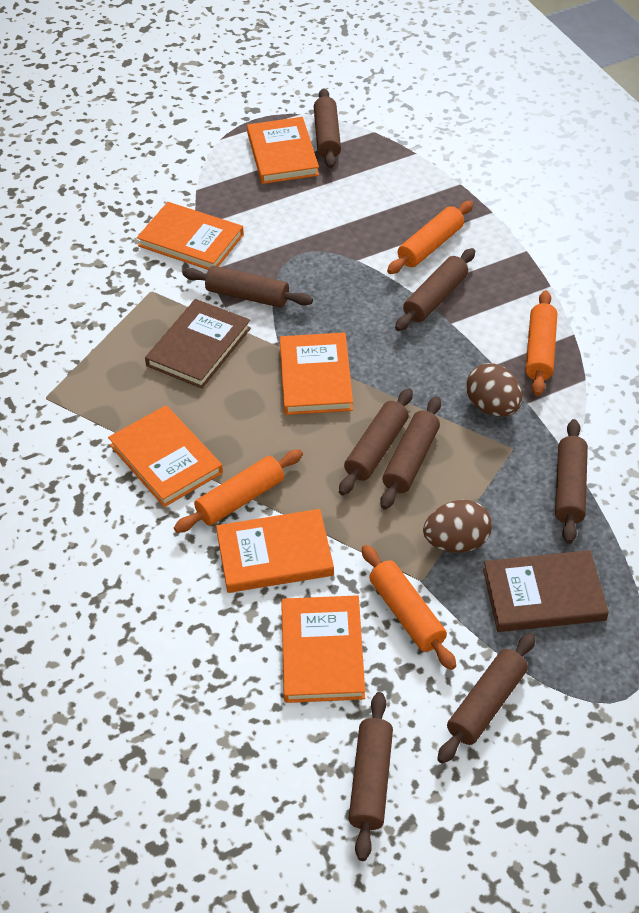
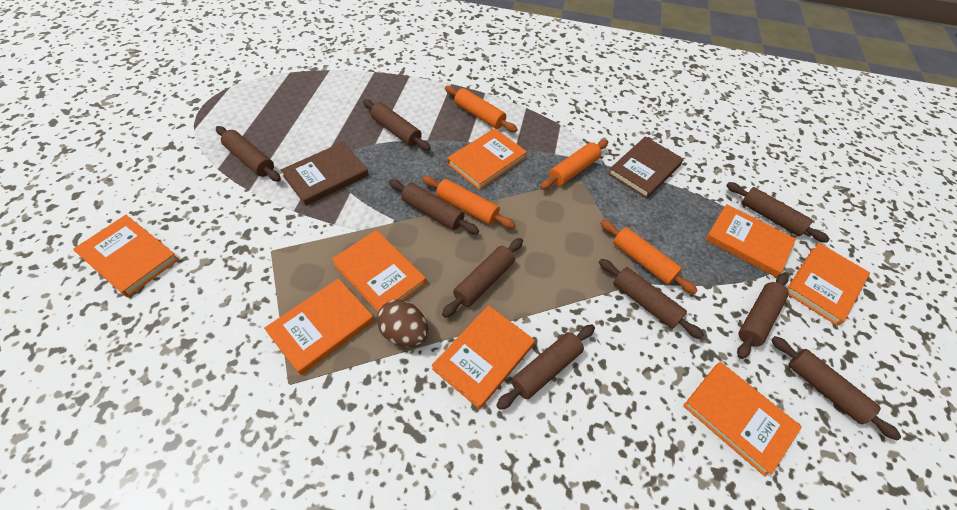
brown egg: 2 -> 1
brown rolling pin: 8 -> 9
orange book: 6 -> 8

